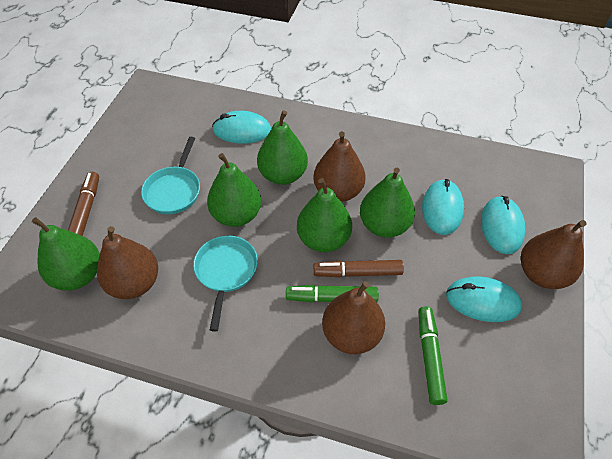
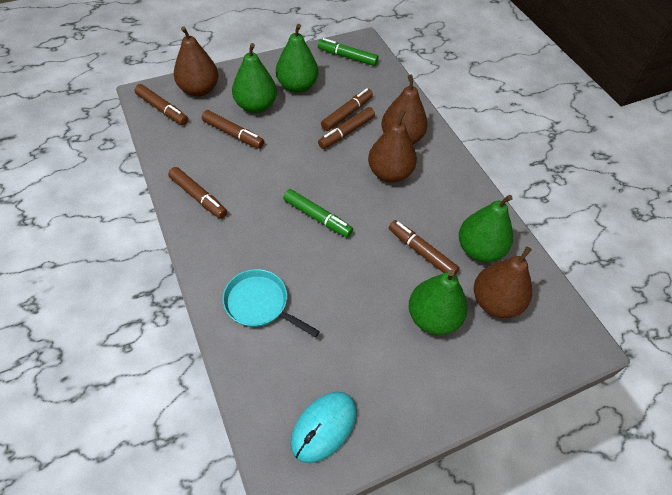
brown marker: 2 -> 6
green pear: 5 -> 4
turquoise mouse: 4 -> 1
turquoise pan: 2 -> 1

